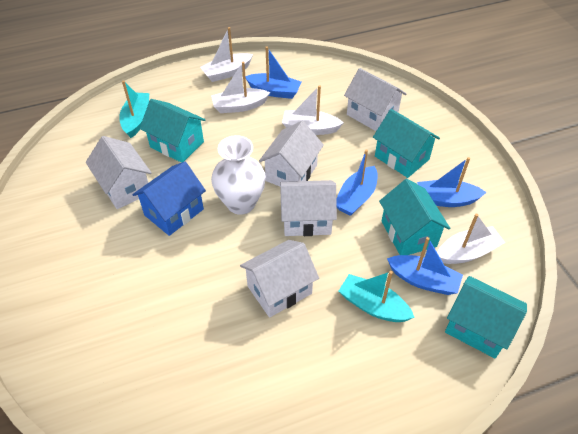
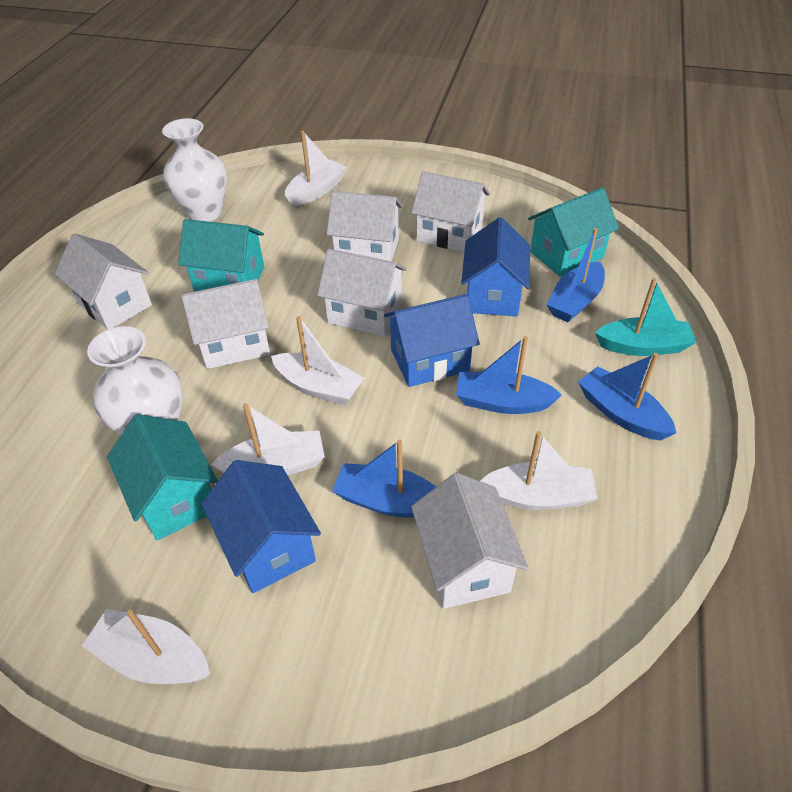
blue house: 1 -> 3
turquoise boat: 2 -> 1
turquoise house: 4 -> 3
white boat: 4 -> 5
white house: 5 -> 6
white vase: 1 -> 2

